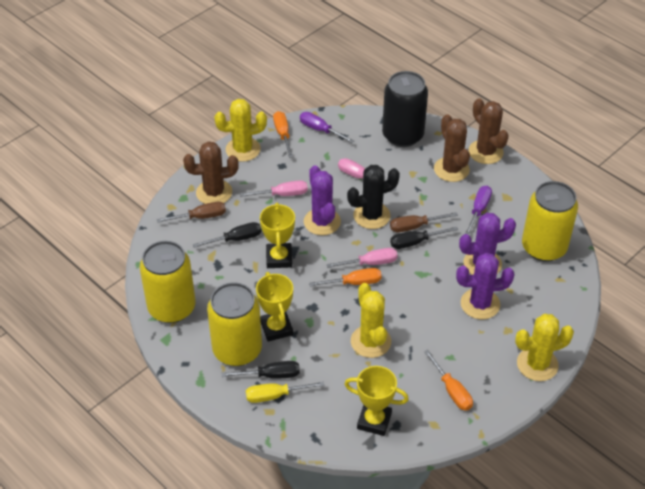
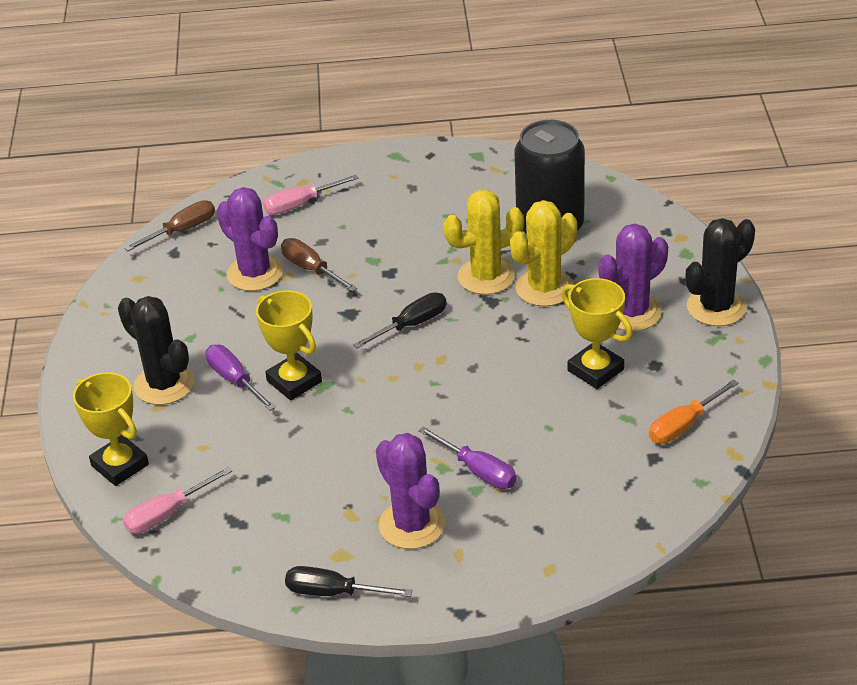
black cactus: 1 -> 2
black screwdriver: 3 -> 2
brown cactus: 3 -> 0
orange screwdriver: 3 -> 1
pink screwdriver: 3 -> 2
yellow cactus: 3 -> 2
yellow can: 3 -> 0
yellow screwdriver: 1 -> 0

